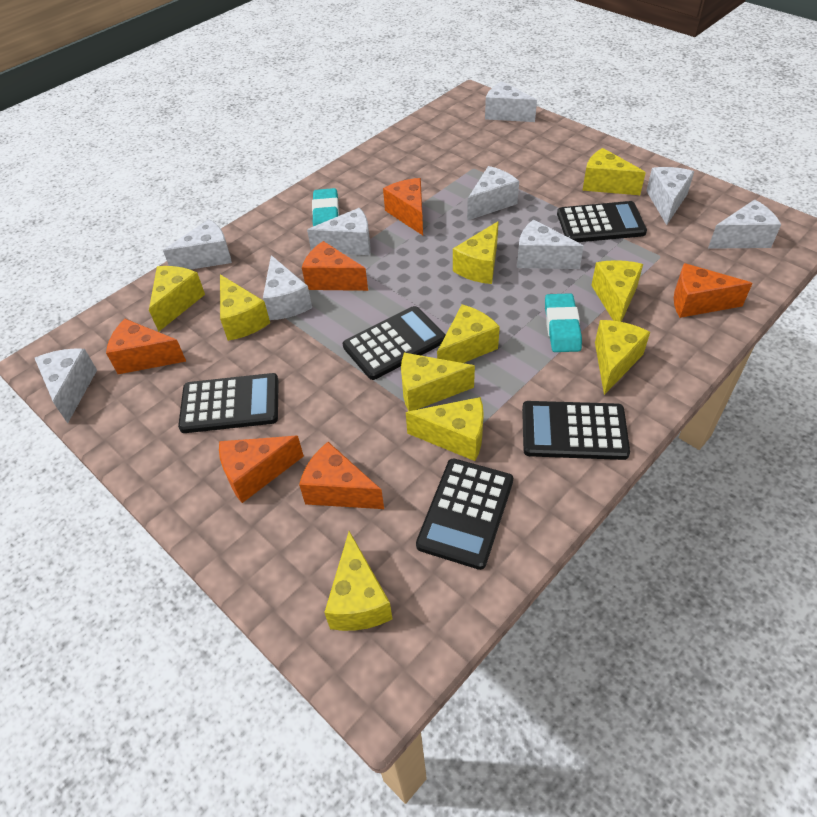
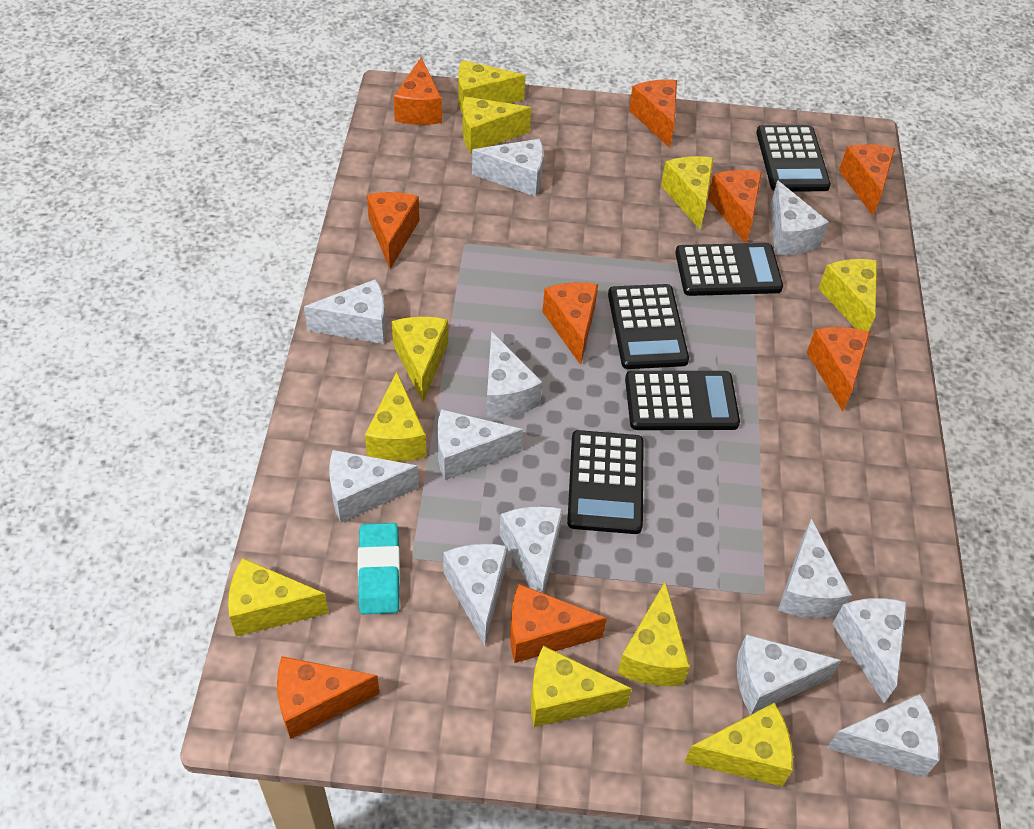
orange cheese: 6 -> 9
turquoise eraser: 2 -> 1
white cheese: 9 -> 12

